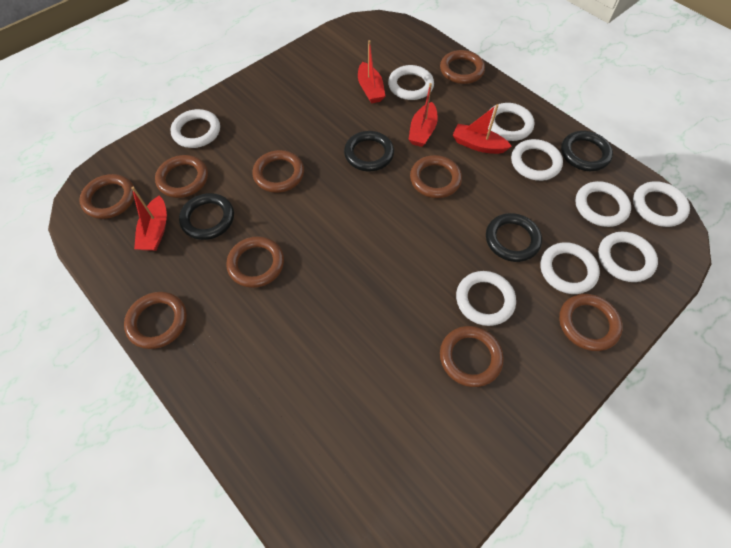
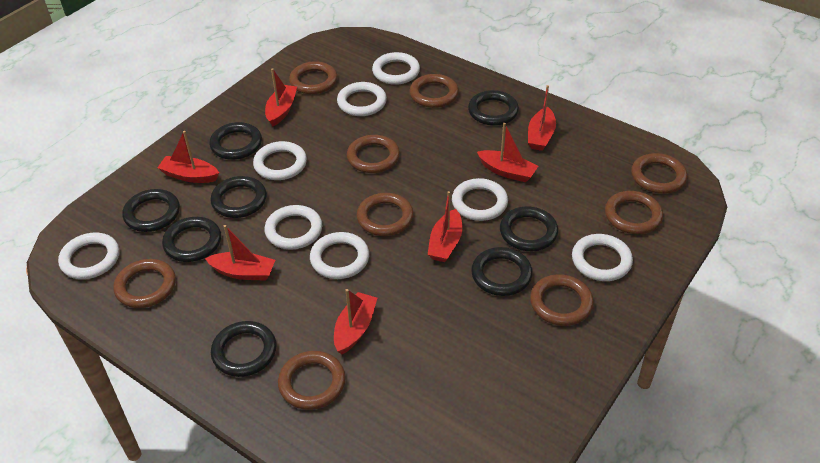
black ring: 4 -> 8
red boat: 4 -> 7
white ring: 9 -> 8

